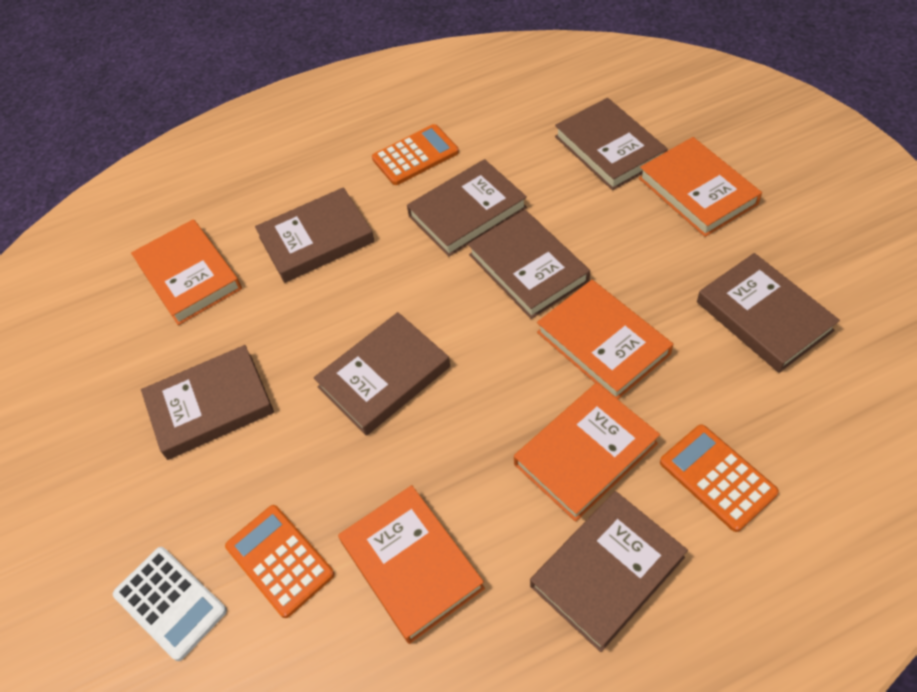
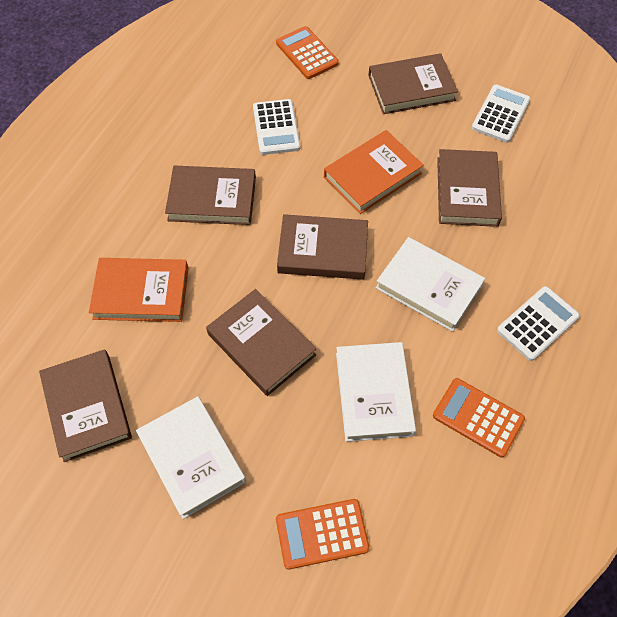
brown book: 8 -> 6
orange book: 5 -> 2
white book: 0 -> 3
white calculator: 1 -> 3

